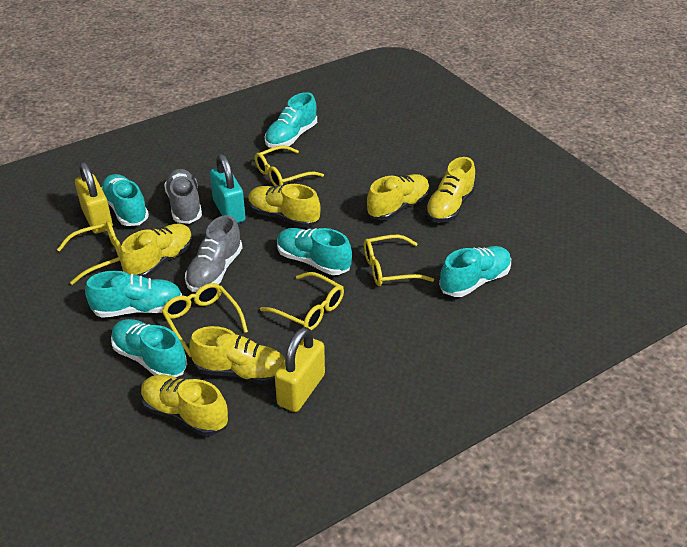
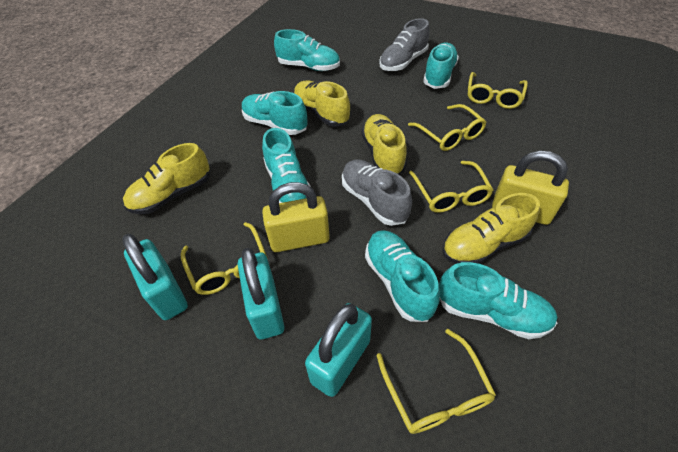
turquoise padlock: 1 -> 3
yellow shoe: 6 -> 4

